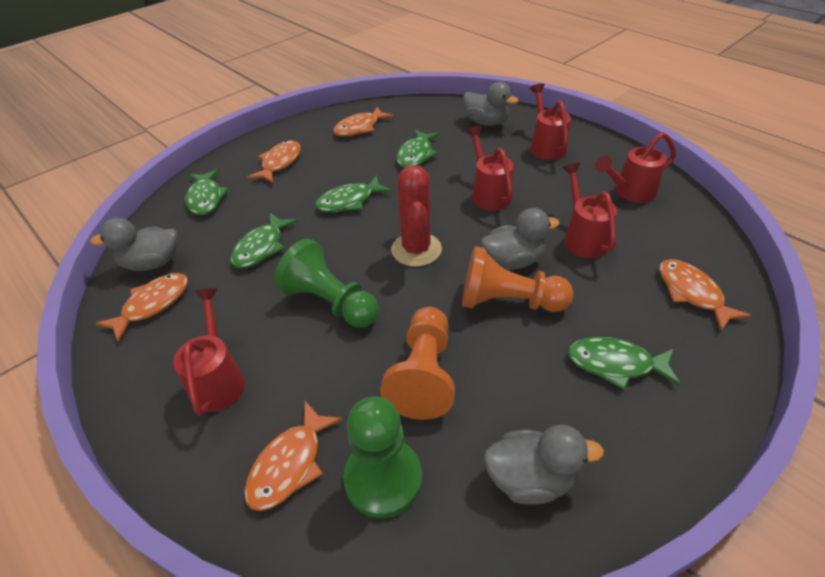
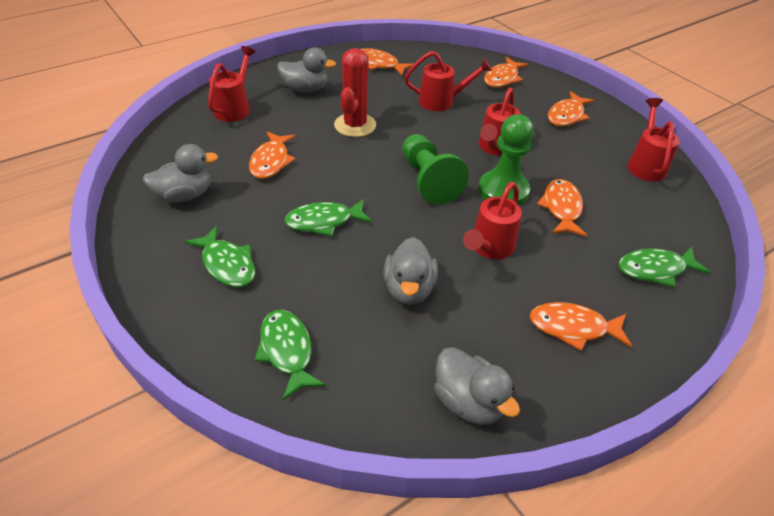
green fish: 5 -> 4
orange fish: 5 -> 6
orange pawn: 2 -> 0

